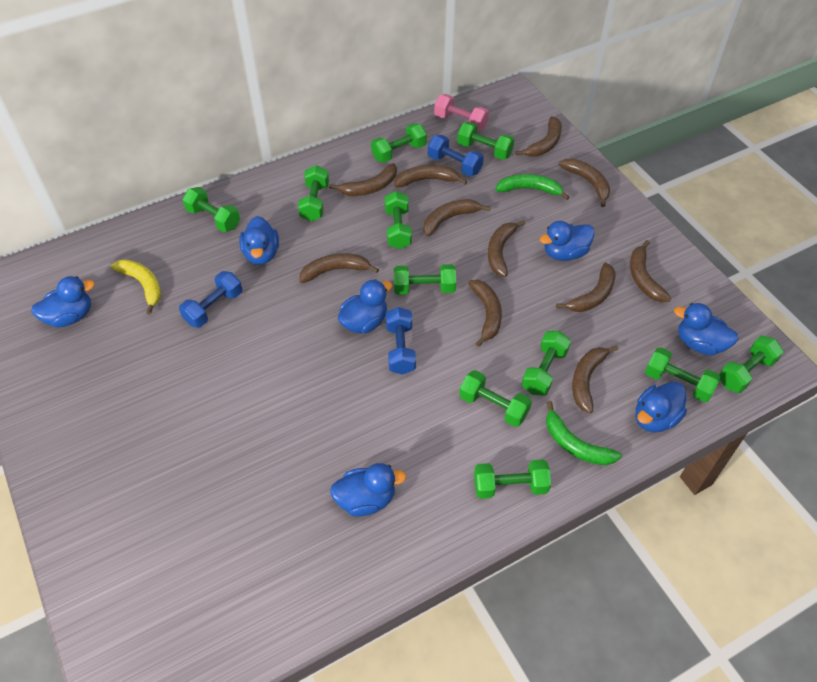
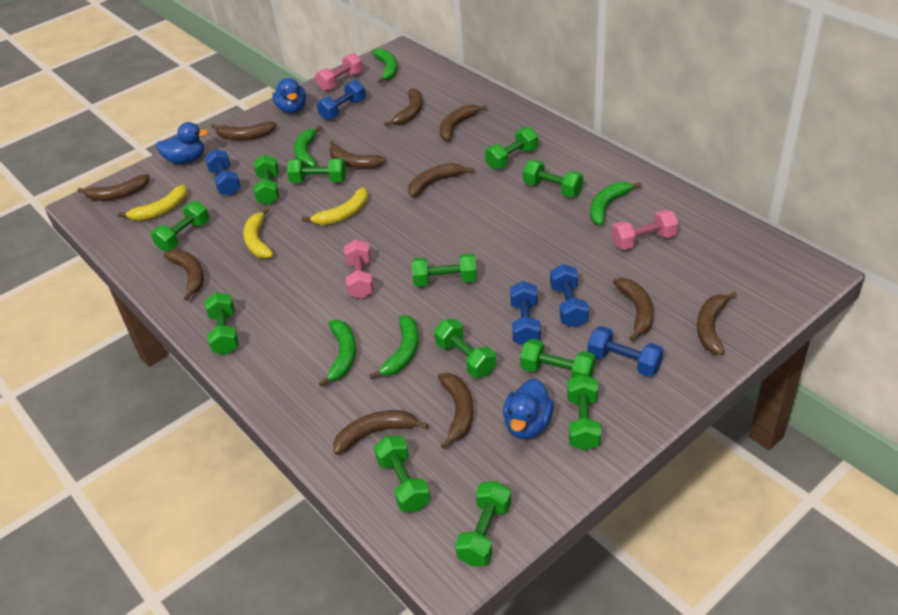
blue duck: 7 -> 3
blue dumbbell: 3 -> 5
green banana: 2 -> 5
green dumbbell: 11 -> 12
pink dumbbell: 1 -> 3
yellow banana: 1 -> 3

